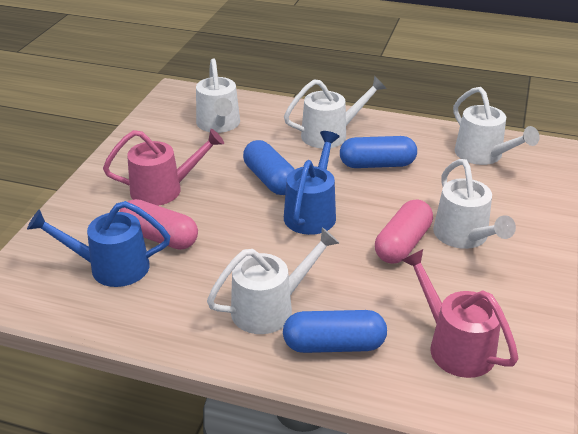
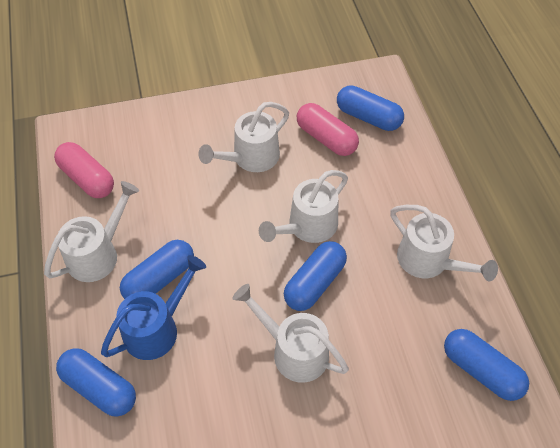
blue capsule: 3 -> 5
blue watering can: 2 -> 1
pink watering can: 2 -> 0

